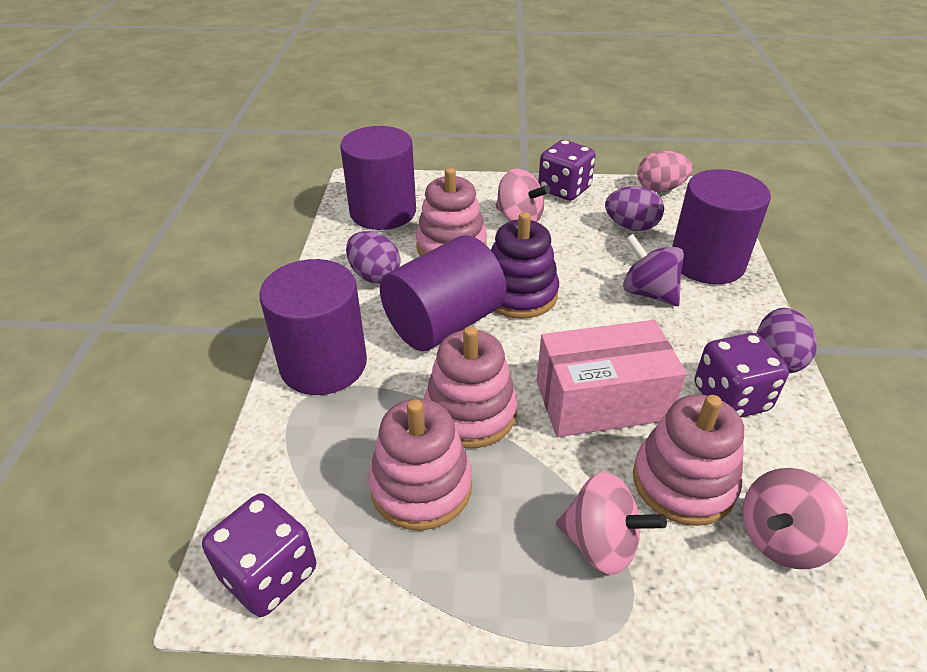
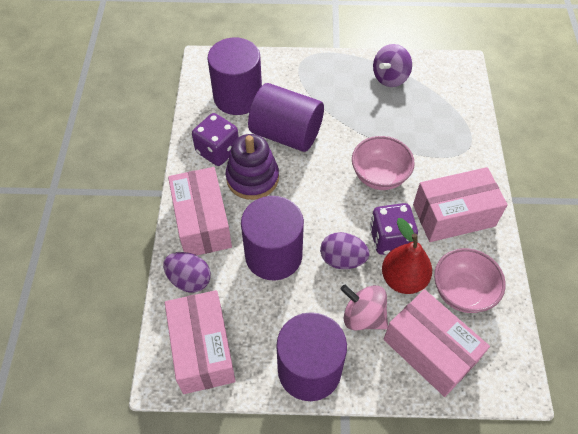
pink bowl: 0 -> 2
pink box: 1 -> 4
pink egg: 1 -> 0
pink spinning top: 3 -> 1
pink stacking toy: 4 -> 0
purple dice: 3 -> 2
purple egg: 3 -> 2
red pear: 0 -> 1

